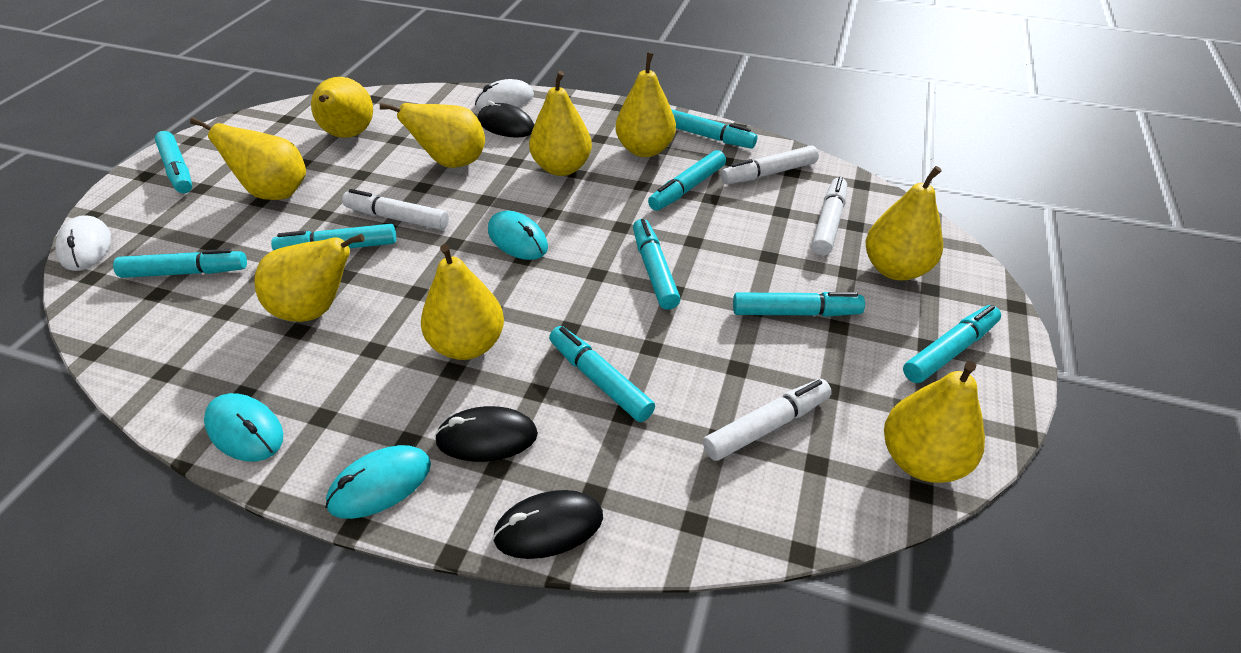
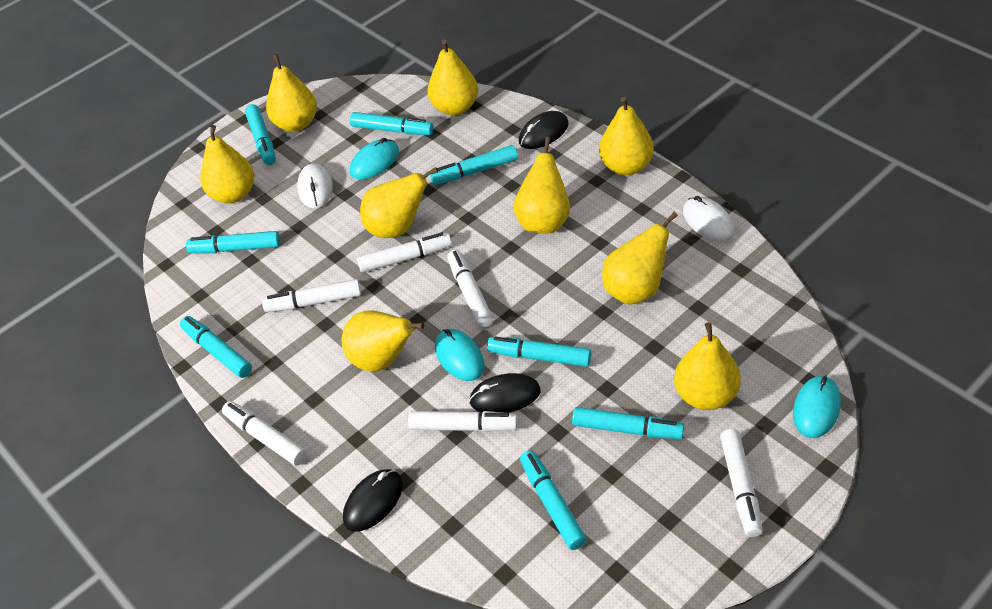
turquoise marker: 9 -> 8
white marker: 4 -> 6

